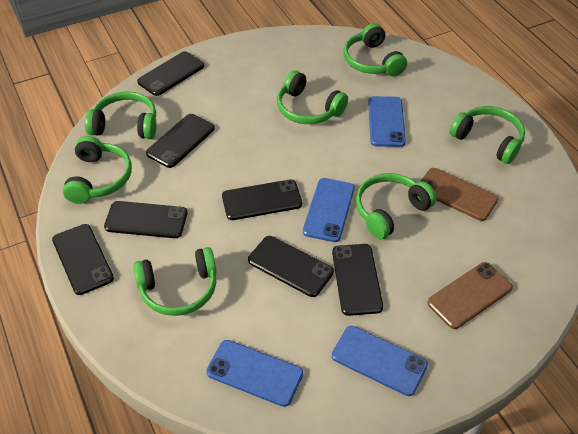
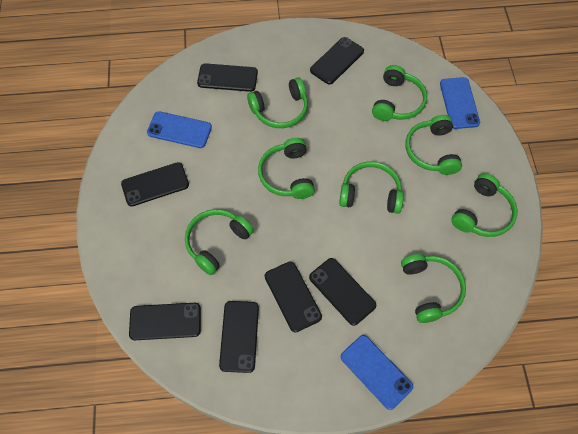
blue phone: 4 -> 3
brown phone: 2 -> 0
green headphones: 7 -> 8

